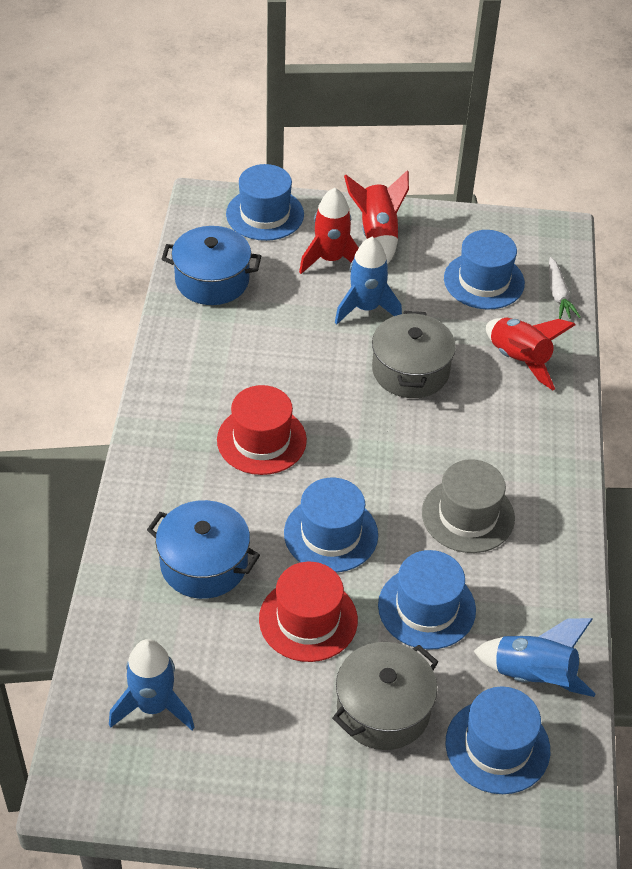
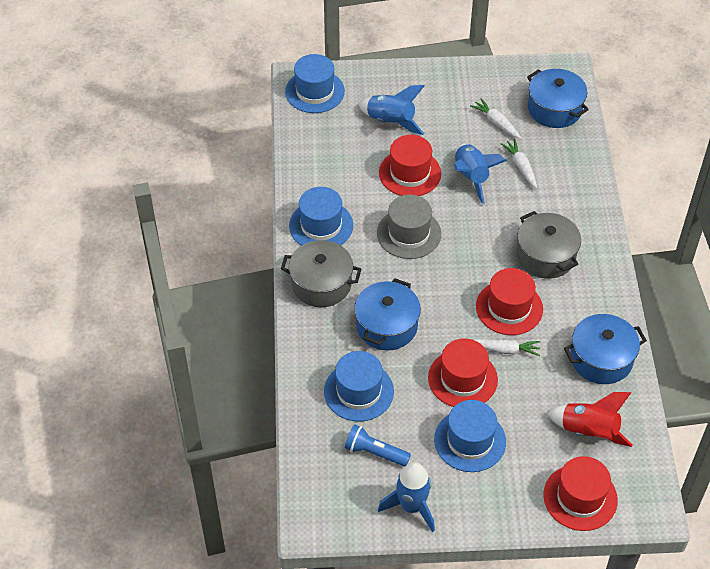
blue flashlight: 0 -> 1
blue hat: 5 -> 4
blue pot: 2 -> 3
red hat: 2 -> 4
red rocket: 3 -> 1
white carrot: 1 -> 3

